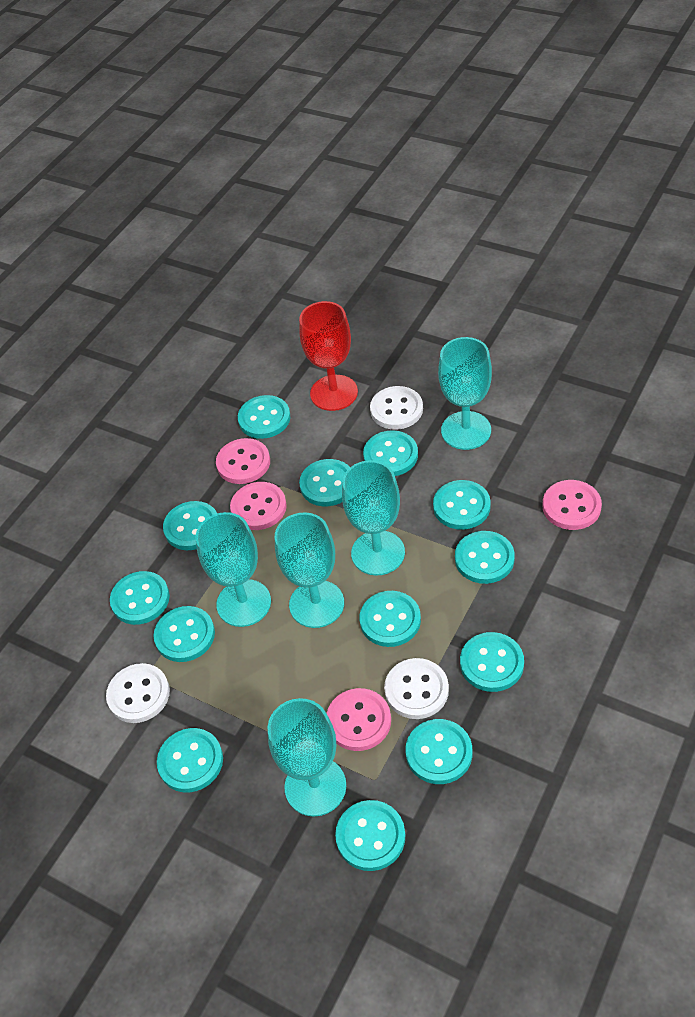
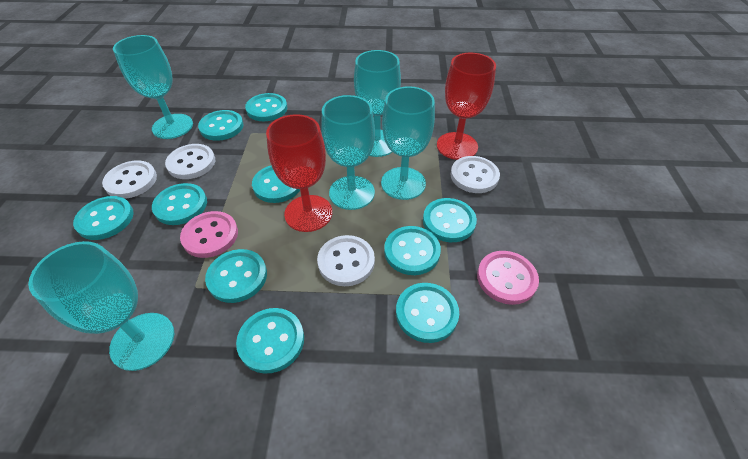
pink button: 4 -> 2
red goblet: 1 -> 2
turquoise button: 13 -> 10
white button: 3 -> 4

